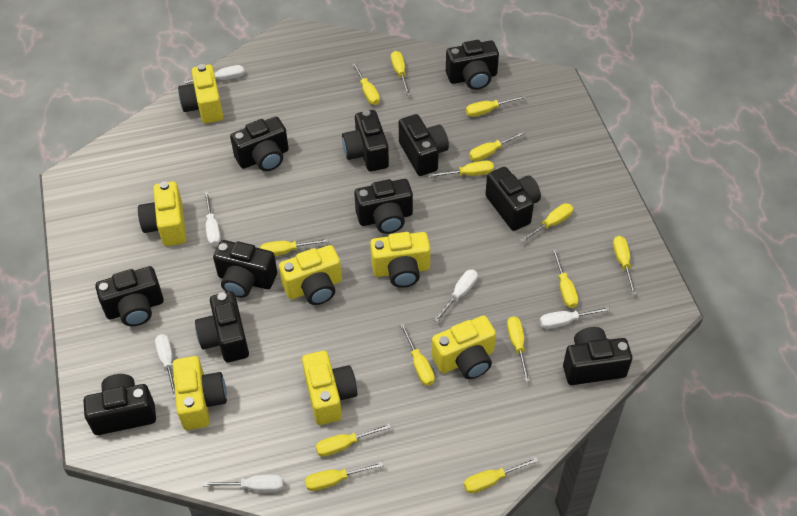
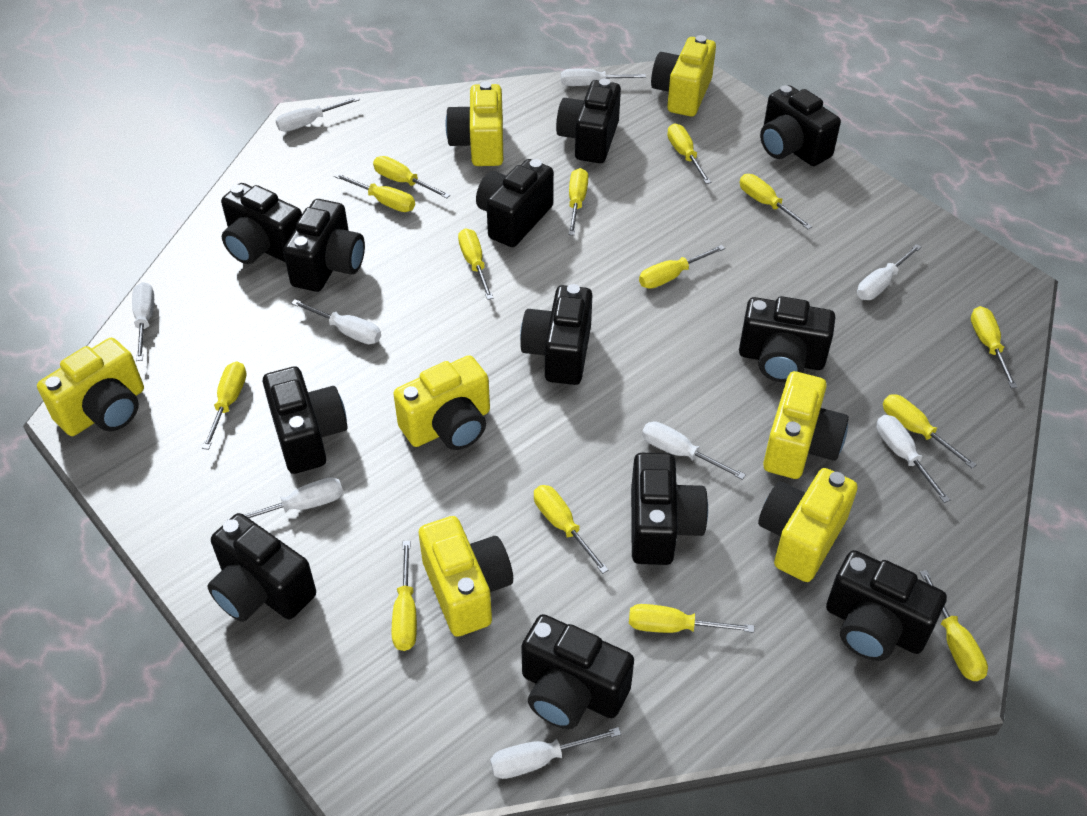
black camera: 11 -> 12
white screwdriver: 6 -> 9

